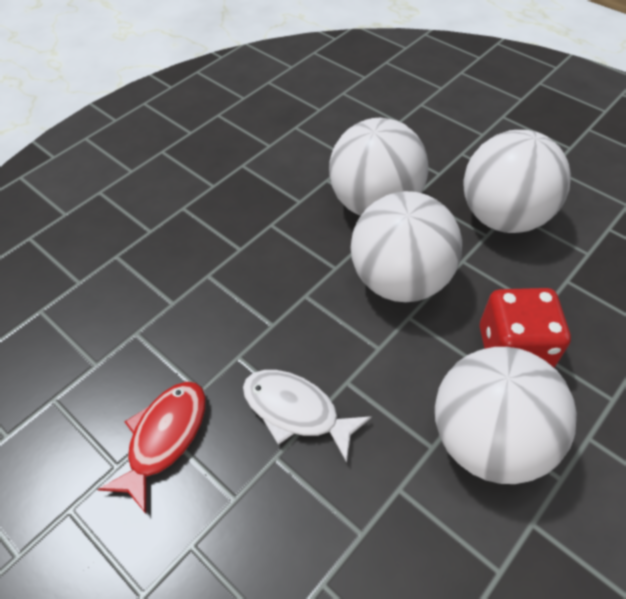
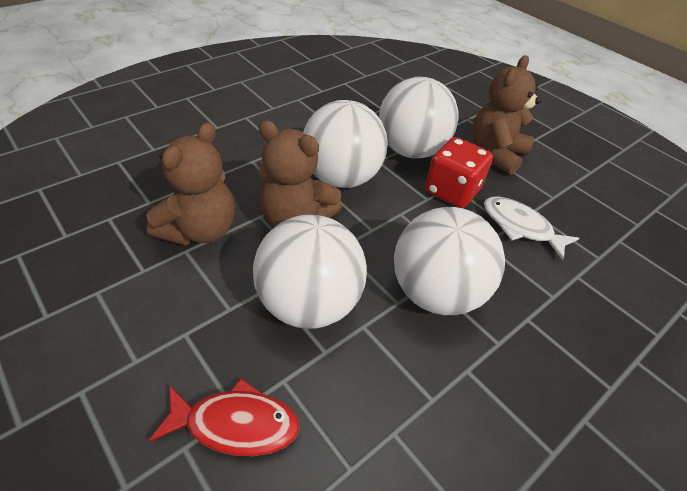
brown teddy bear: 0 -> 3

